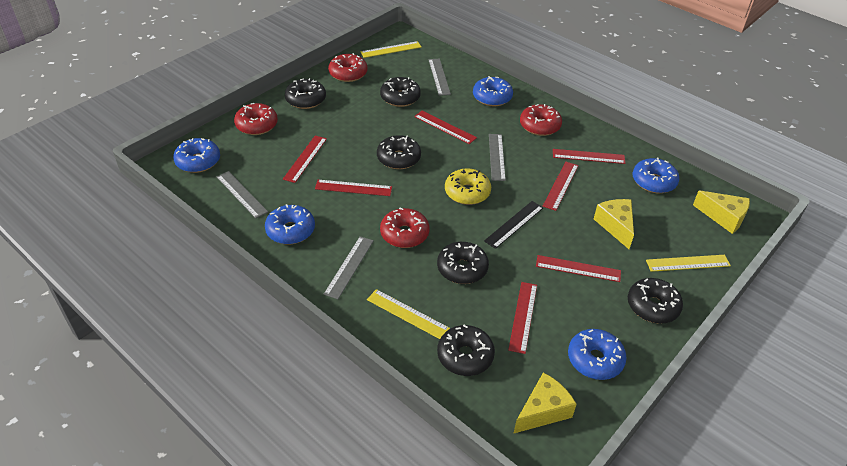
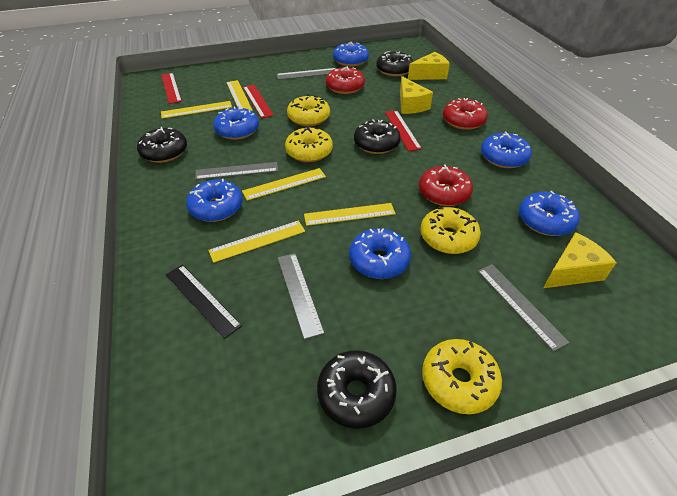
black donut: 6 -> 4
blue donut: 5 -> 6
red donut: 4 -> 3
red ruler: 7 -> 3
yellow donut: 1 -> 4
yellow ruler: 3 -> 5

